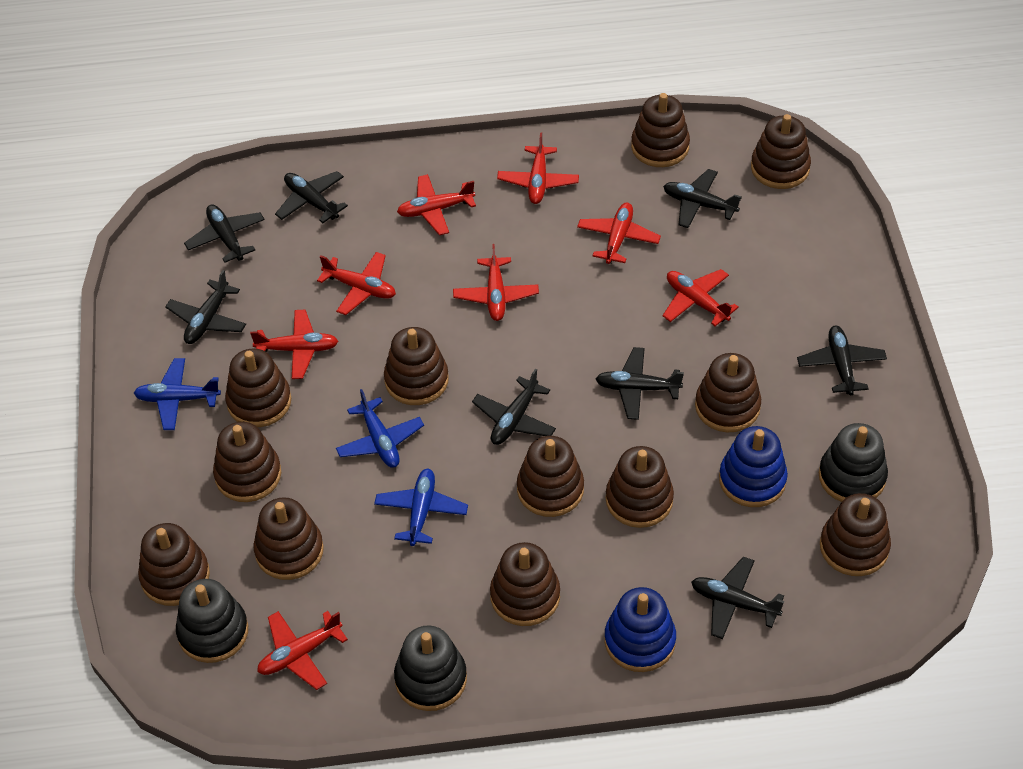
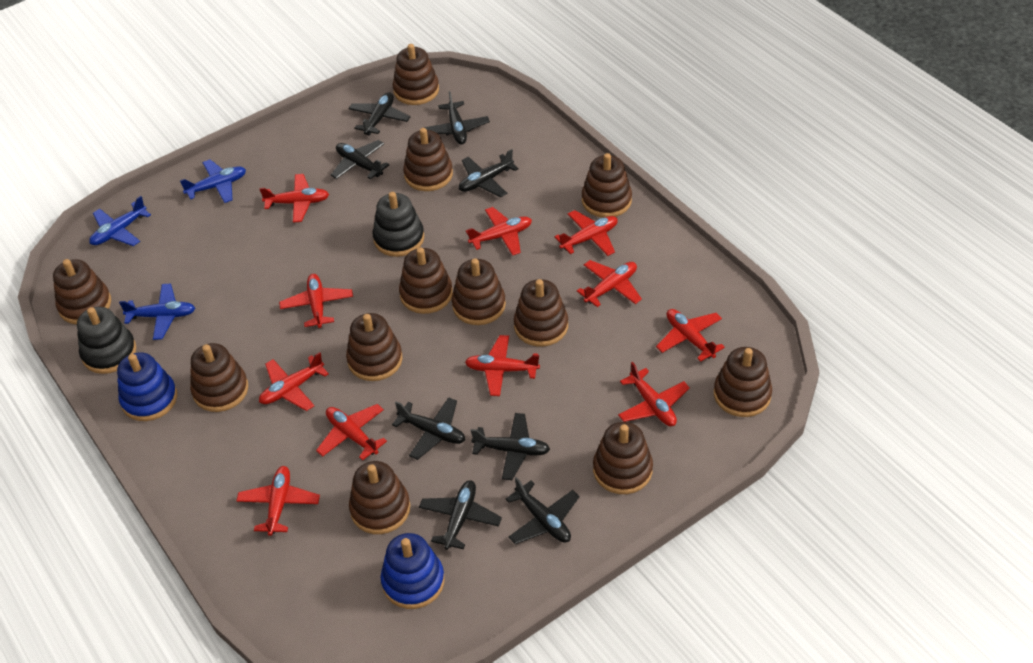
black stacking toy: 3 -> 2
red plane: 8 -> 11

